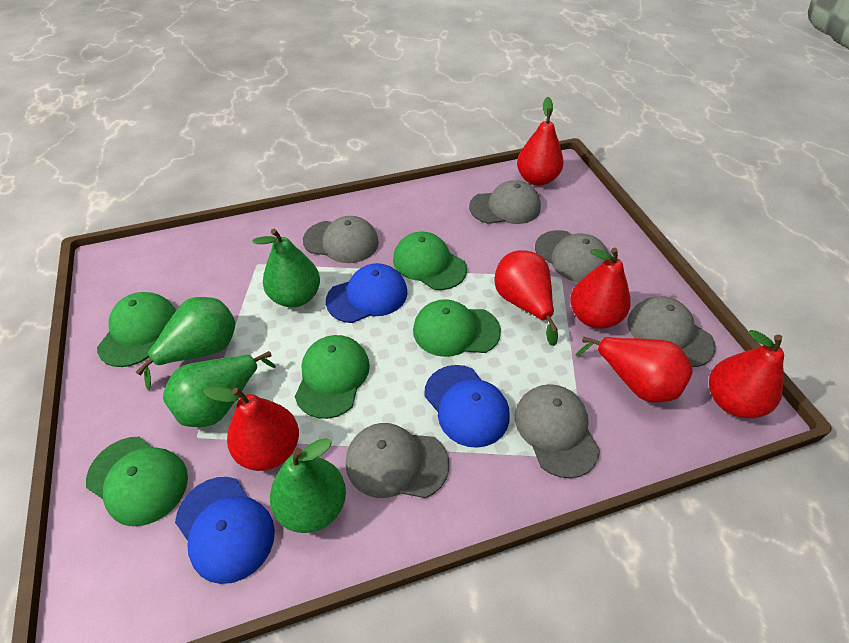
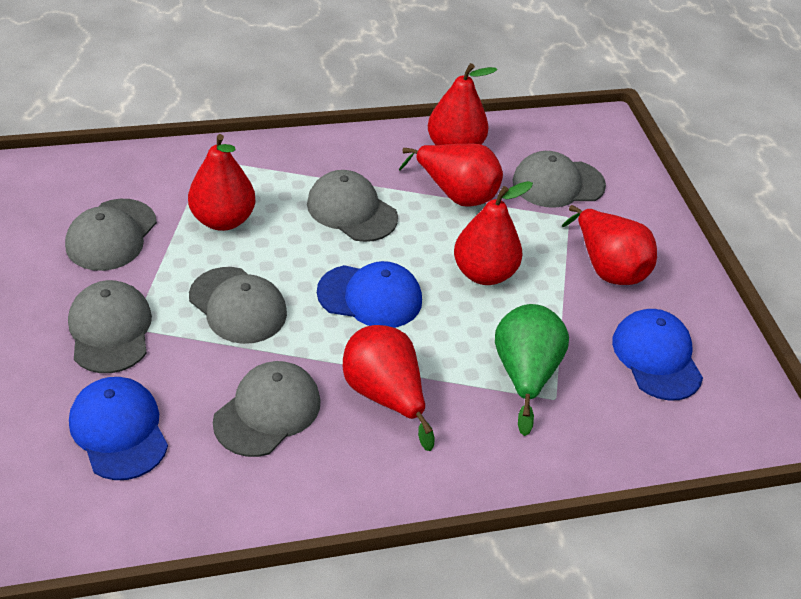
green cap: 5 -> 0
green pear: 4 -> 1

